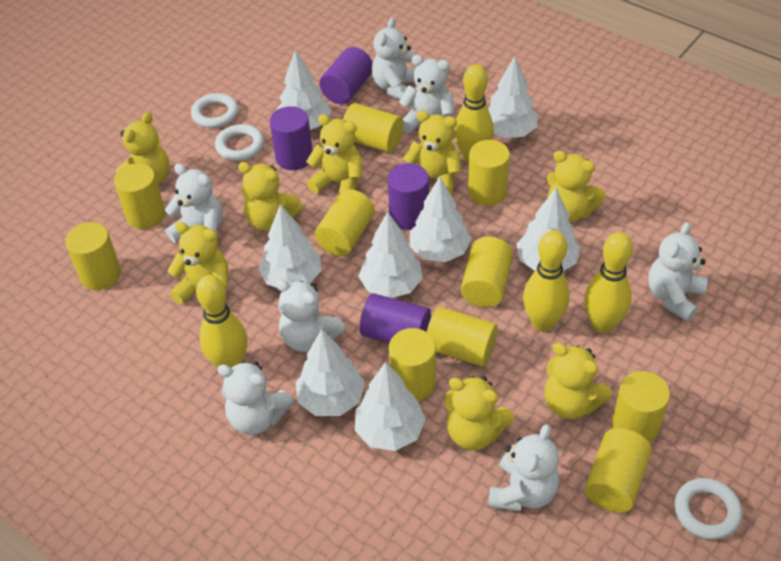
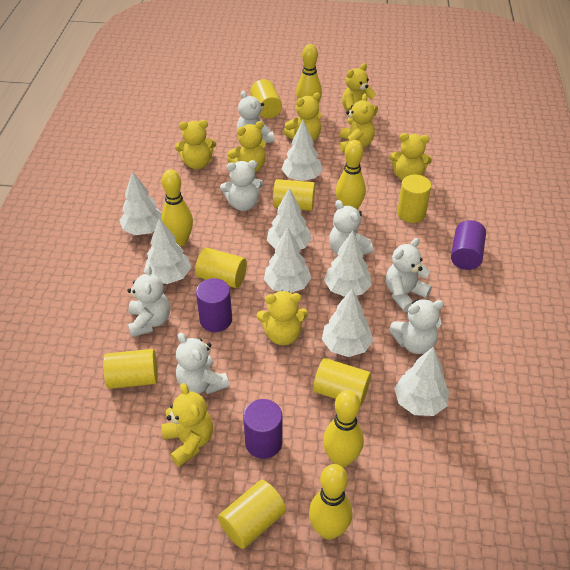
purple cylinder: 4 -> 3
white ring: 3 -> 0
yellow bowling pin: 4 -> 5
yellow cylinder: 10 -> 7

